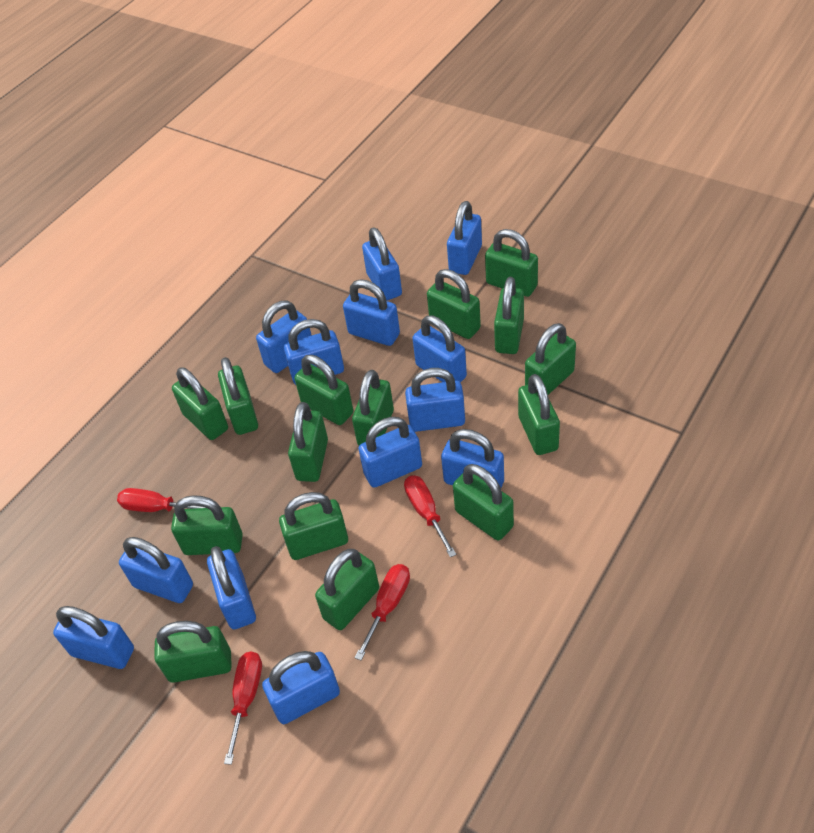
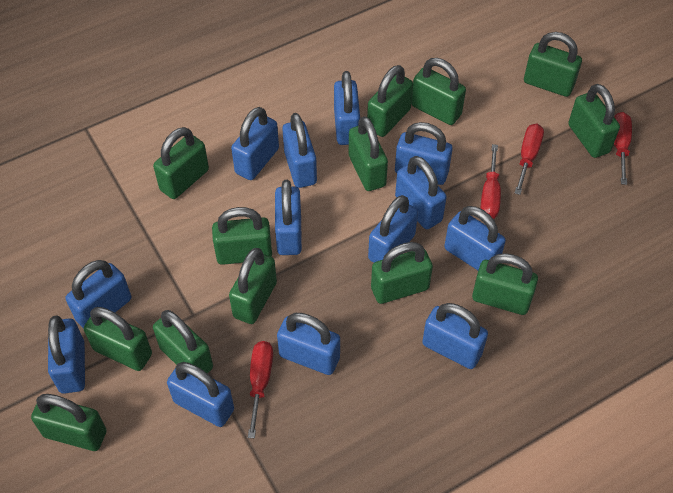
green padlock: 15 -> 13

